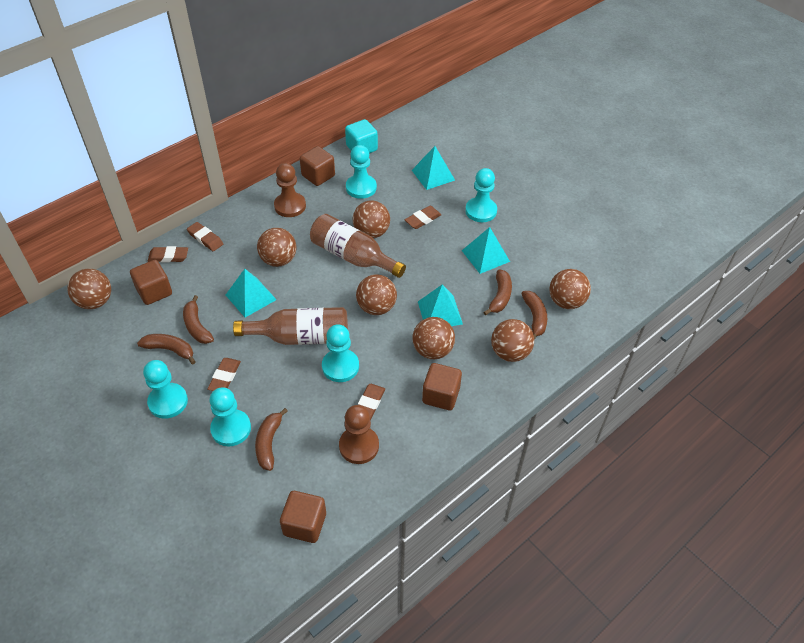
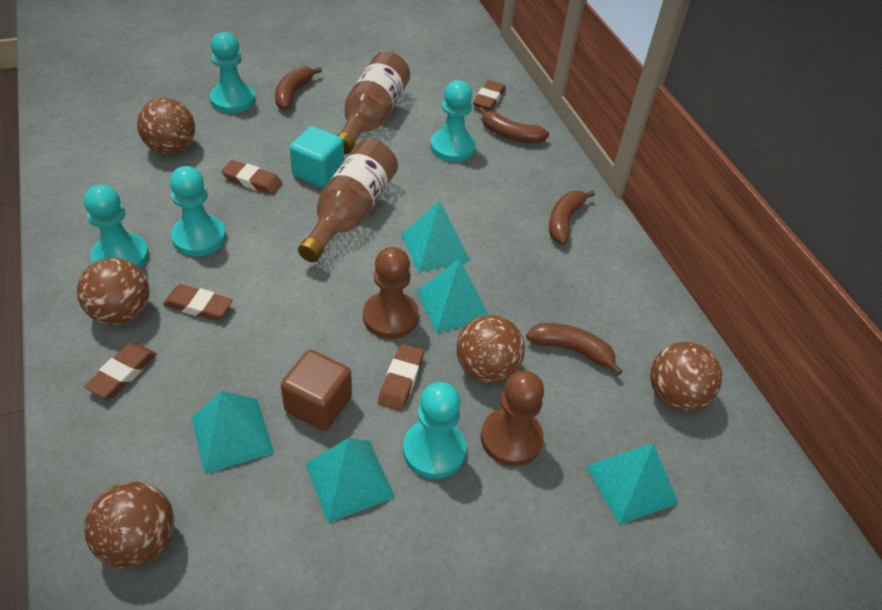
brown ball: 7 -> 5
brown banana: 5 -> 4
brown cube: 4 -> 1
turquoise pyramid: 4 -> 5

